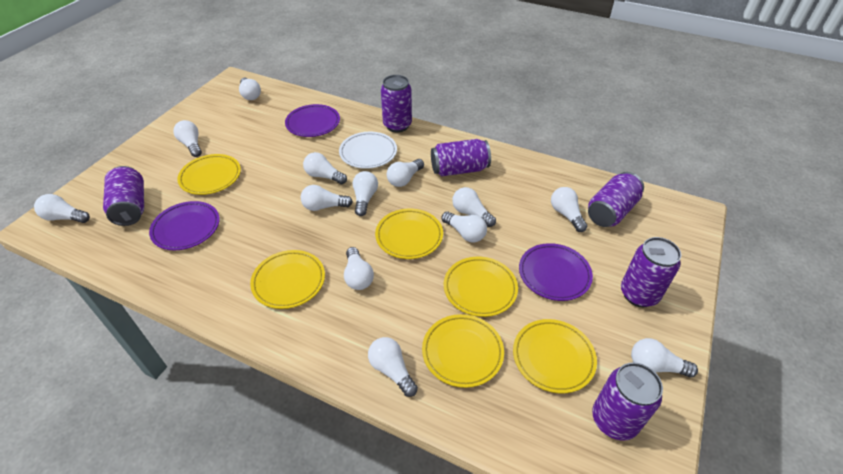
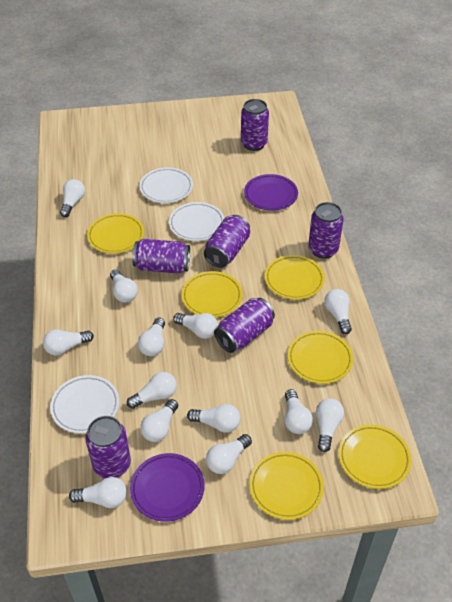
purple plate: 3 -> 2
white plate: 1 -> 3

